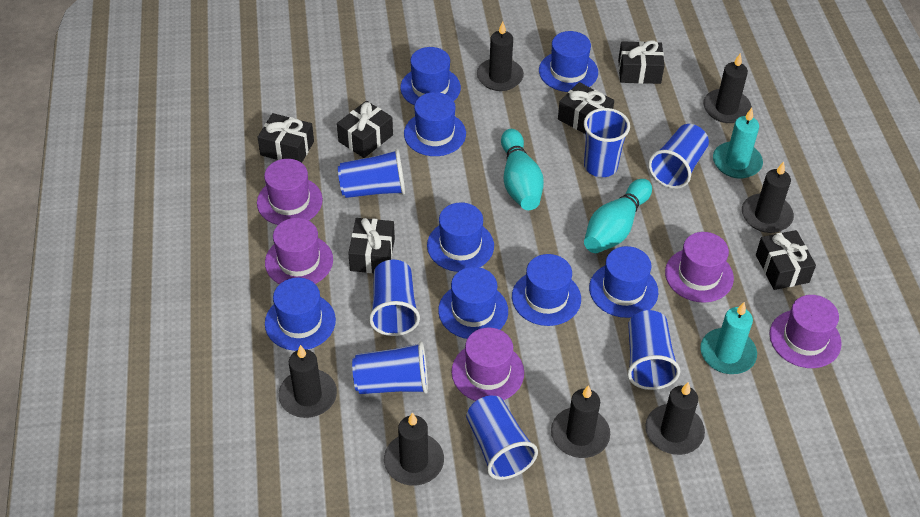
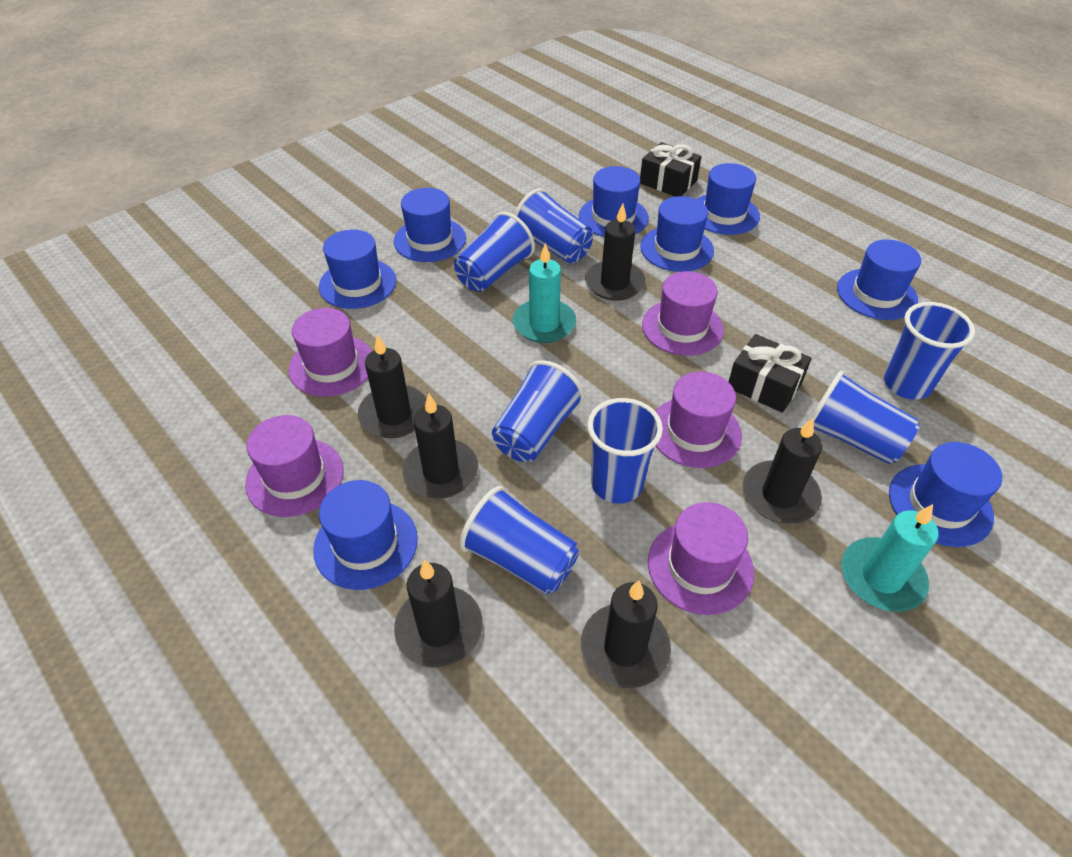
black candle: 7 -> 6
black gift: 6 -> 2
turquoise bowling pin: 2 -> 0

